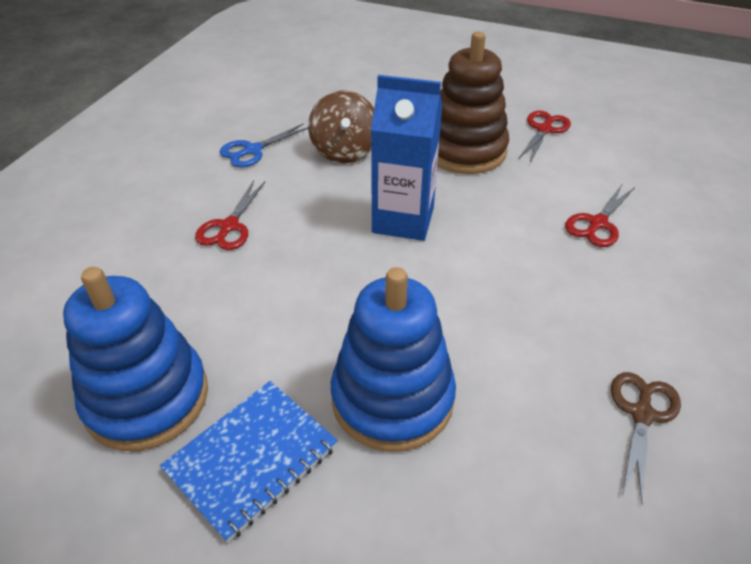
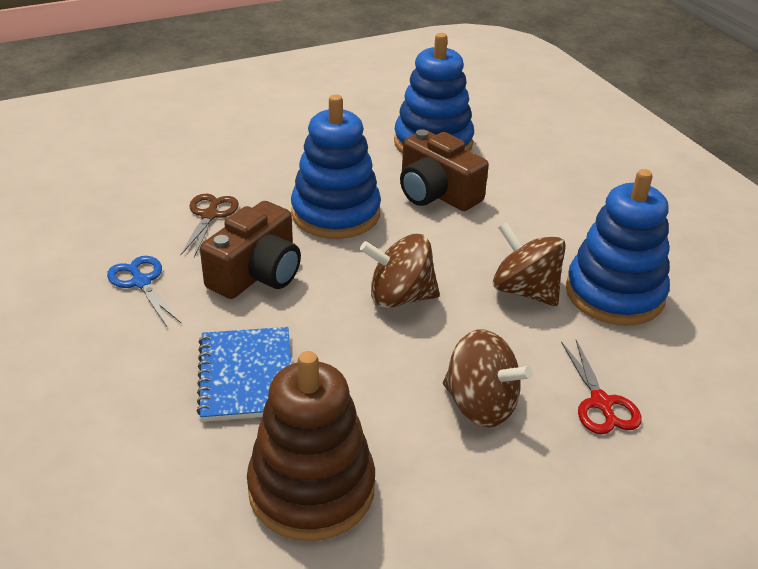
blue carton: 1 -> 0
blue stacking toy: 2 -> 3
brown camera: 0 -> 2
brown spinning top: 1 -> 3
red scissors: 3 -> 1

